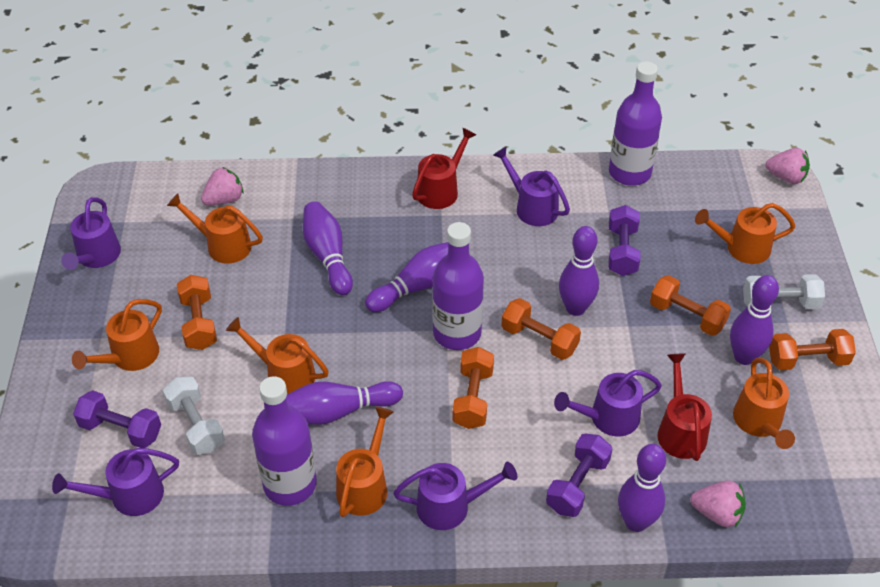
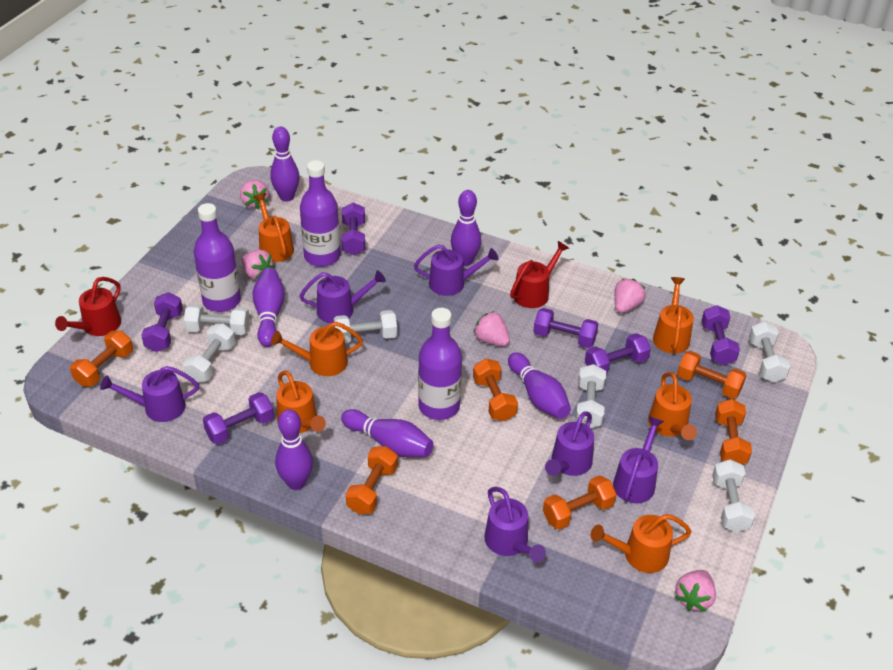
orange dumbbell: 5 -> 6
pink strawberry: 3 -> 5
purple dumbbell: 3 -> 6
purple watering can: 5 -> 6
white dumbbell: 2 -> 6

